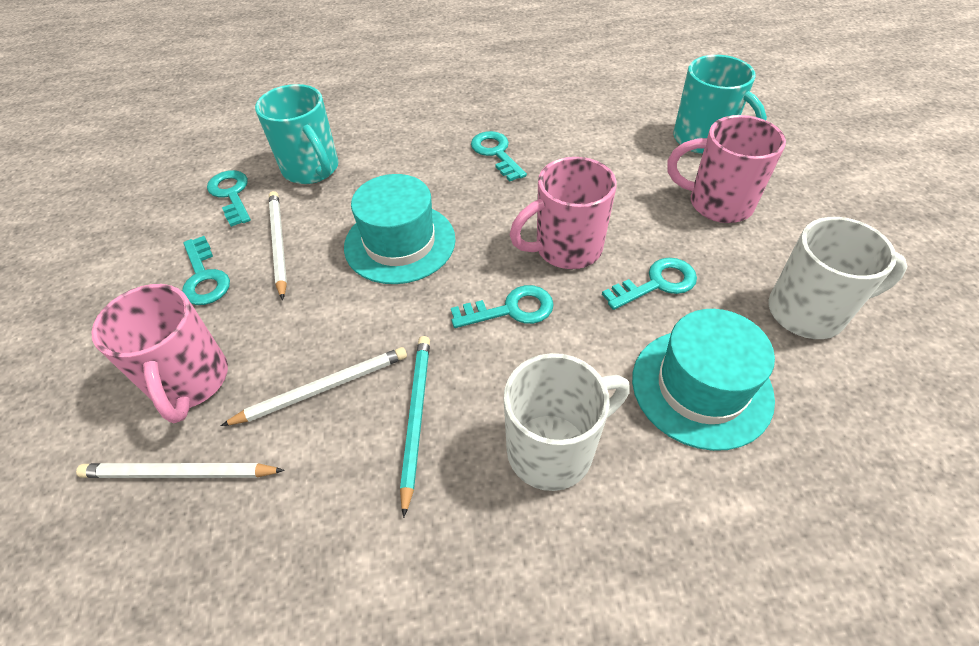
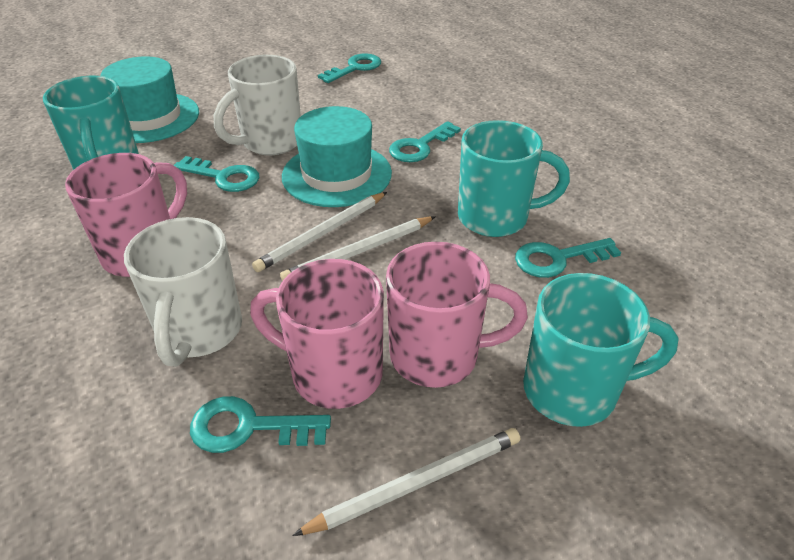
turquoise mug: 2 -> 3
turquoise pencil: 1 -> 0

